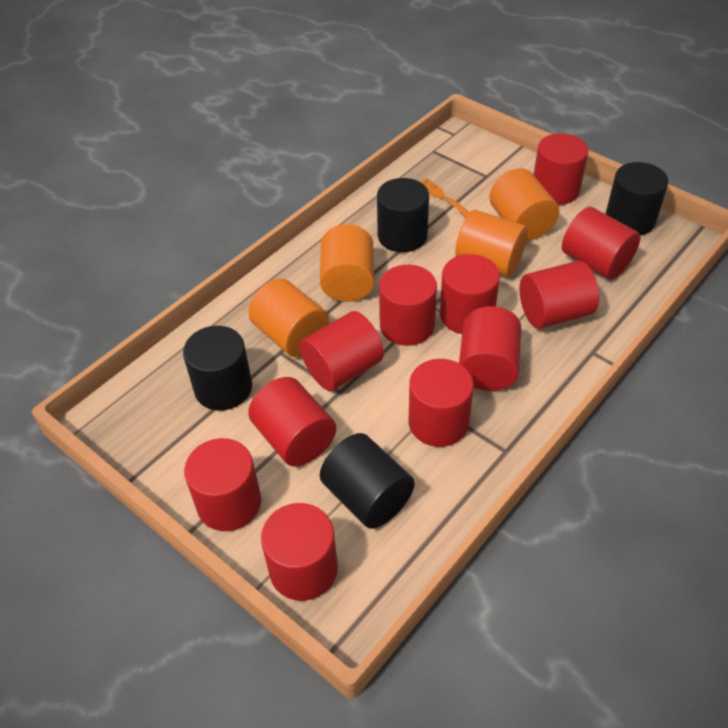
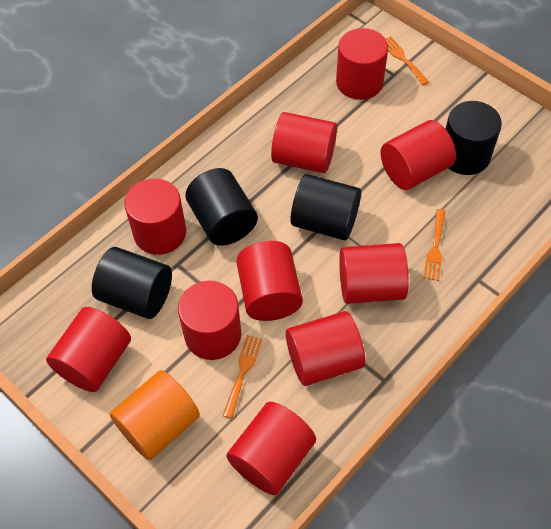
orange cylinder: 4 -> 1
orange fork: 1 -> 3
red cylinder: 11 -> 10

